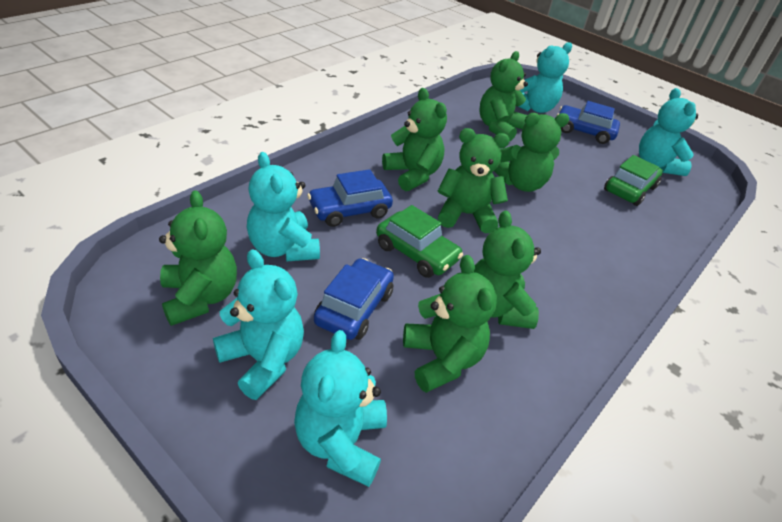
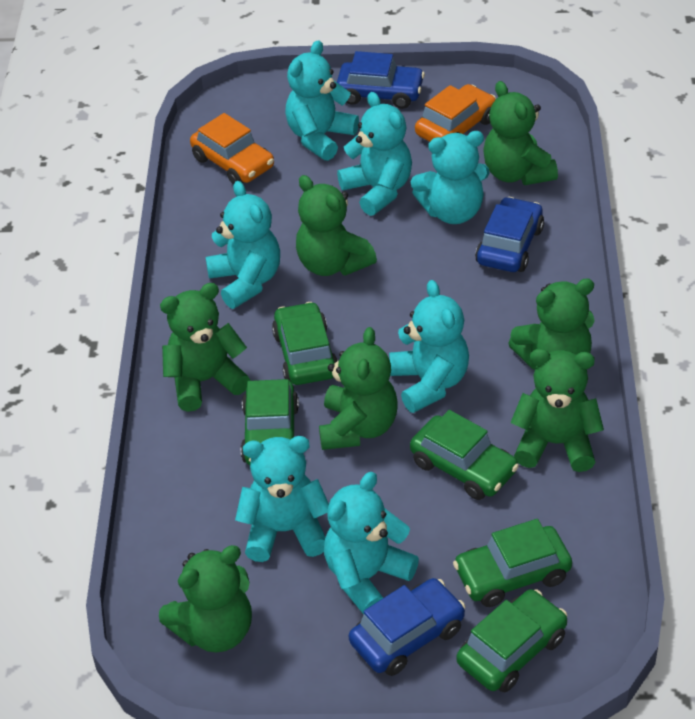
green car: 2 -> 5
orange car: 0 -> 2
turquoise teddy bear: 5 -> 7

